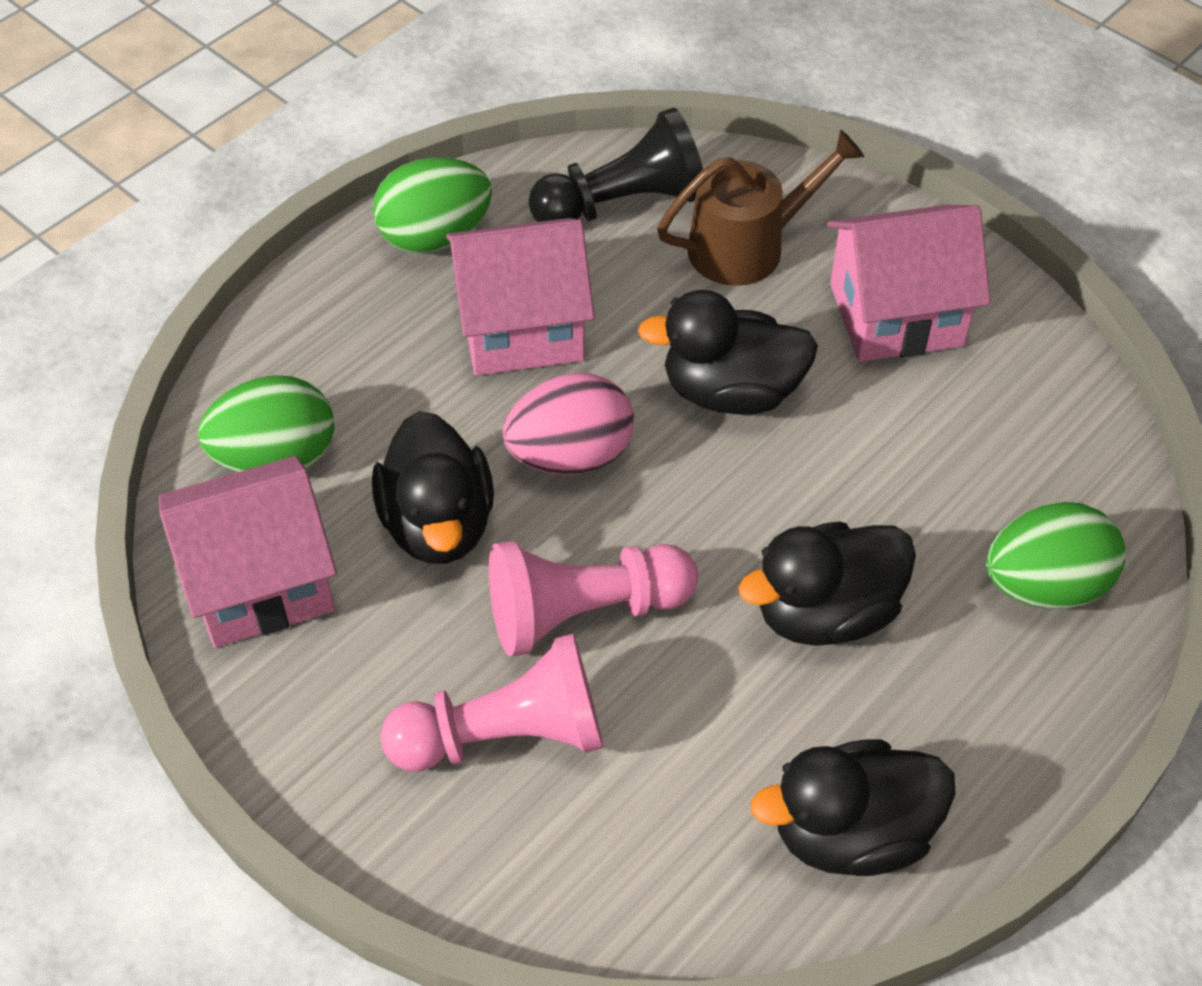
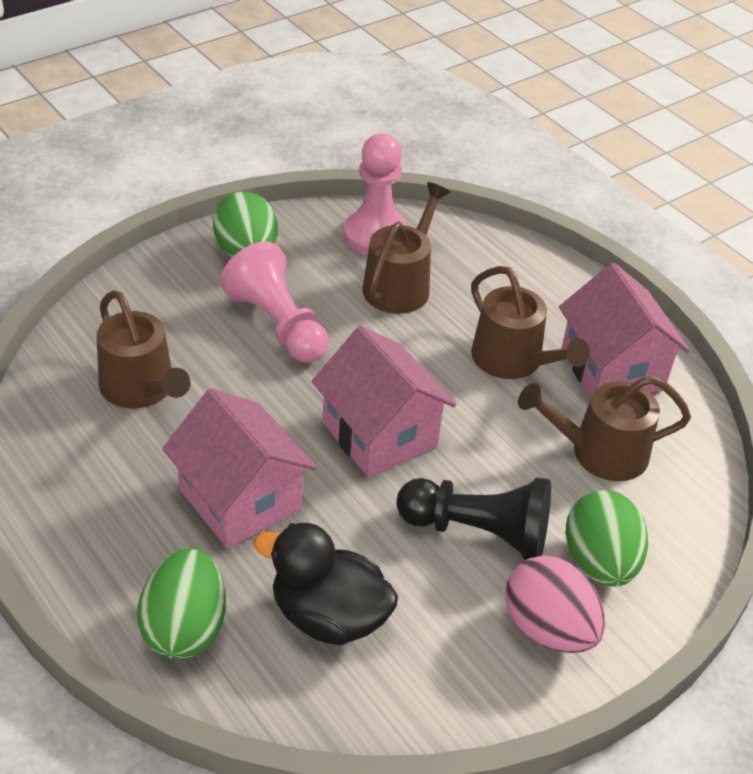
black duck: 4 -> 1
brown watering can: 1 -> 4

